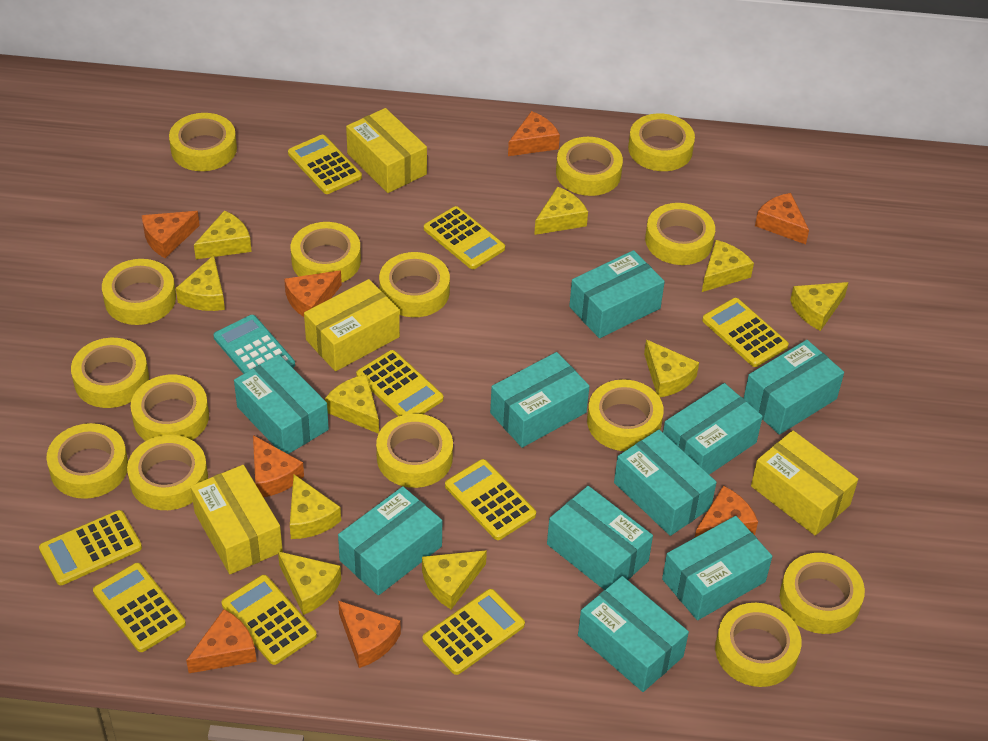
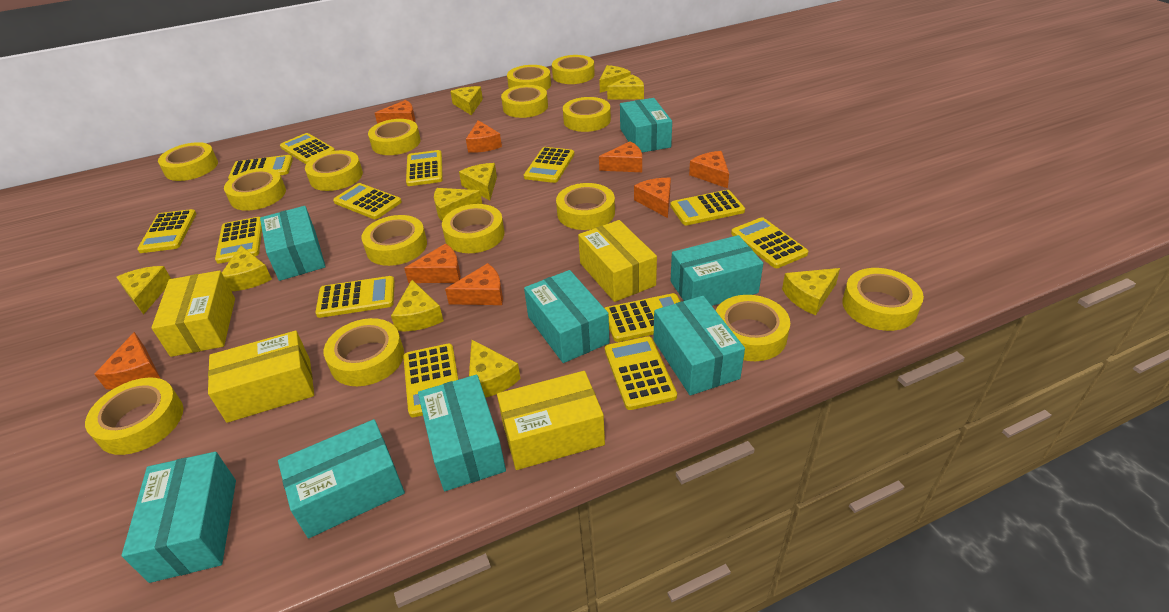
turquoise box: 10 -> 8
turquoise calculator: 1 -> 0
yellow calculator: 9 -> 13

